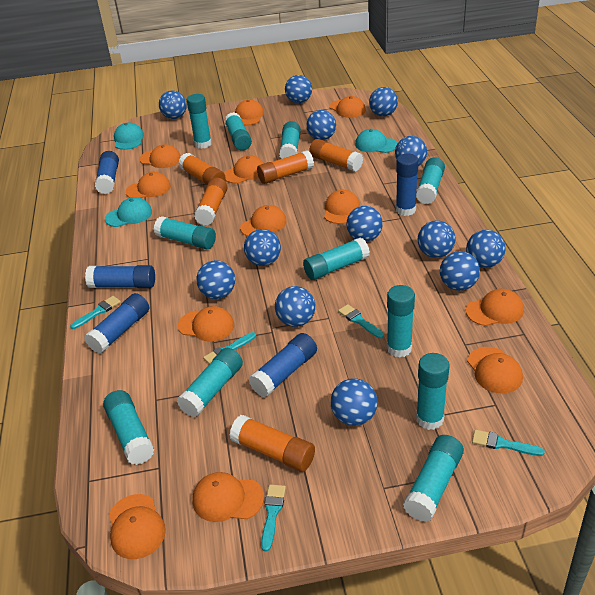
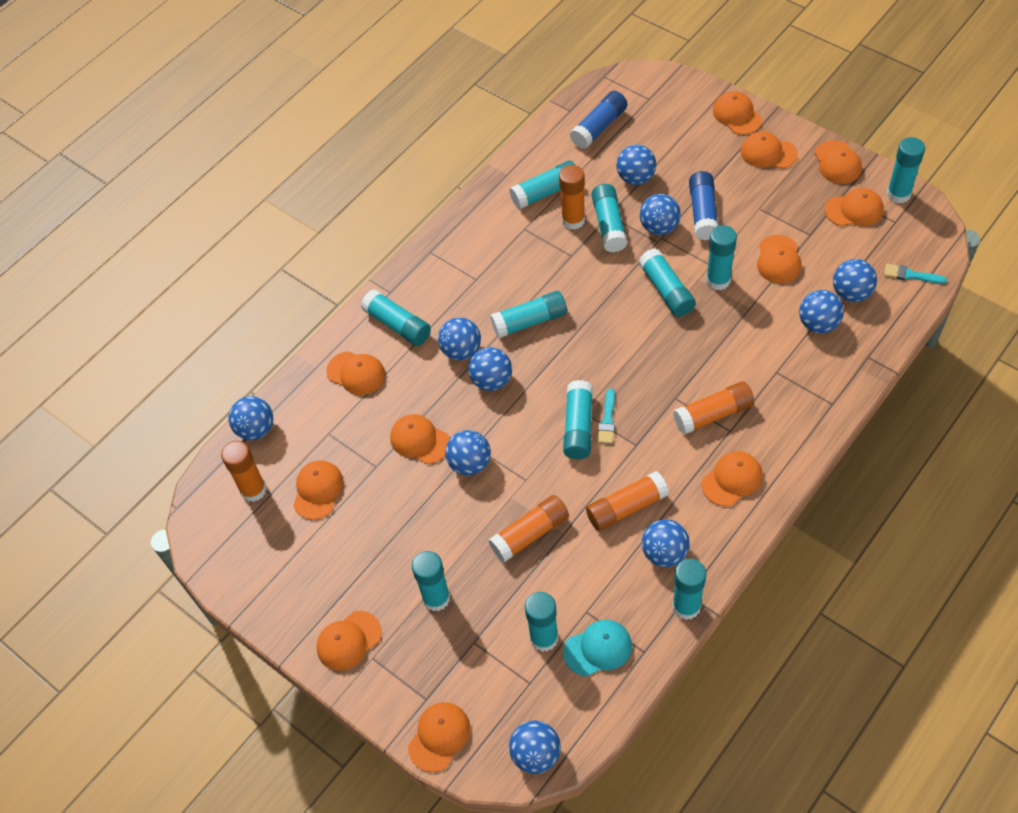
blue ball: 13 -> 10
blue glue stick: 5 -> 2
orange cap: 12 -> 11
turquoise brush: 5 -> 2
turquoise cap: 3 -> 1

